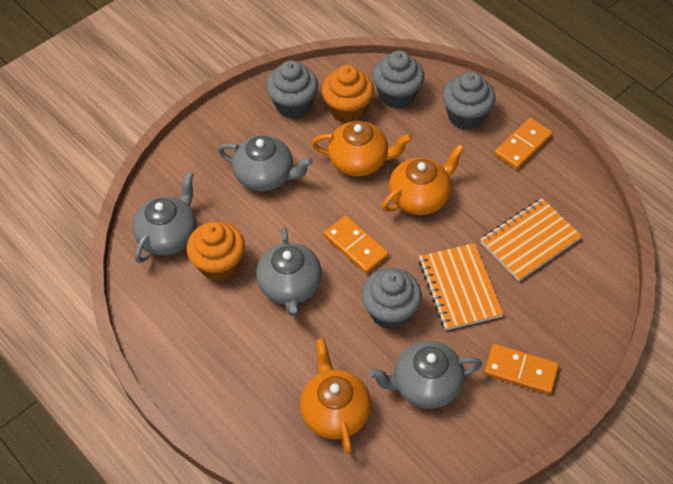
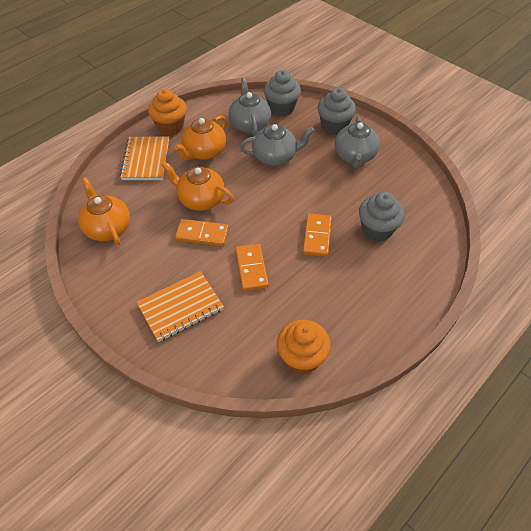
grey cupcake: 4 -> 3
grey teapot: 4 -> 3

